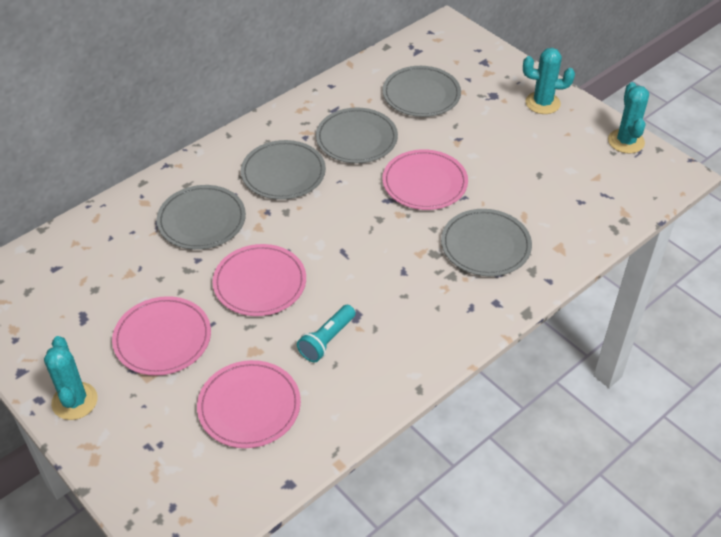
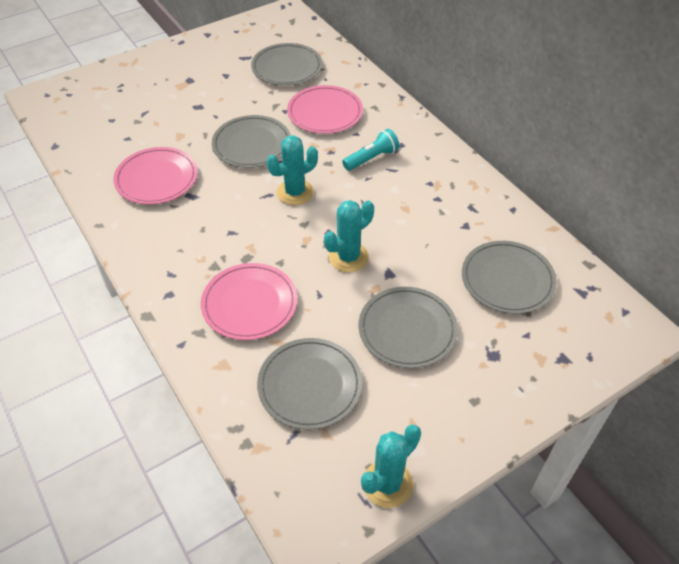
pink plate: 4 -> 3

